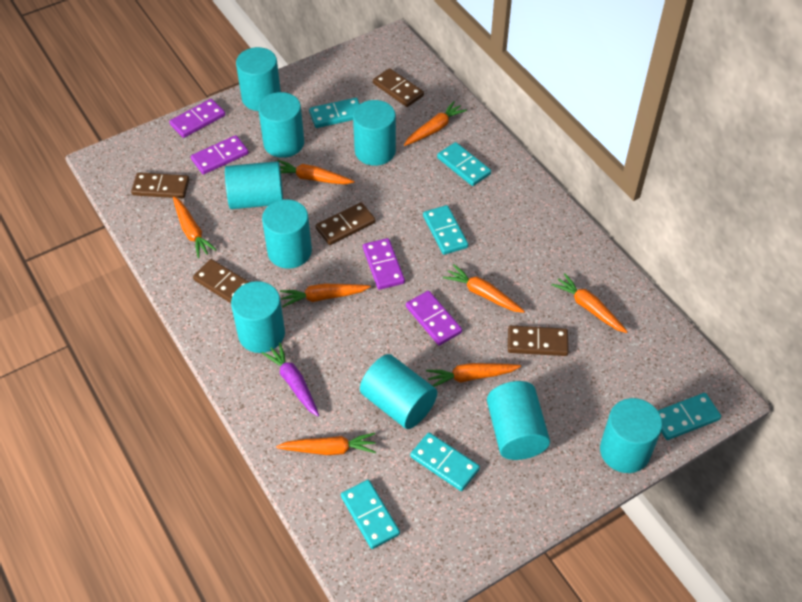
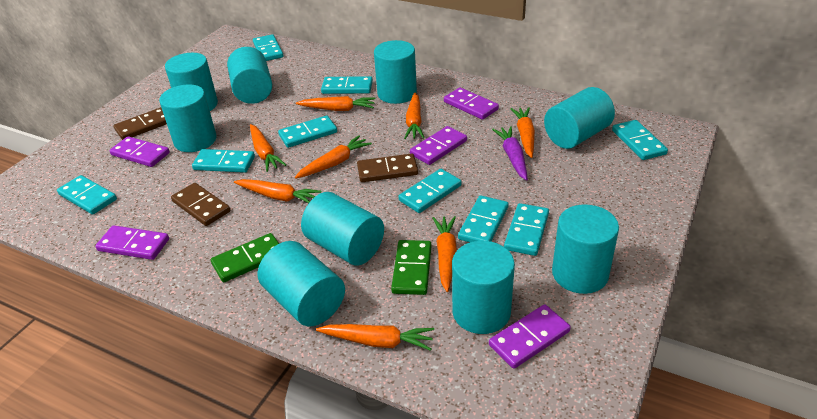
brown domino: 5 -> 3
green domino: 0 -> 2
purple domino: 4 -> 5
turquoise domino: 6 -> 9

